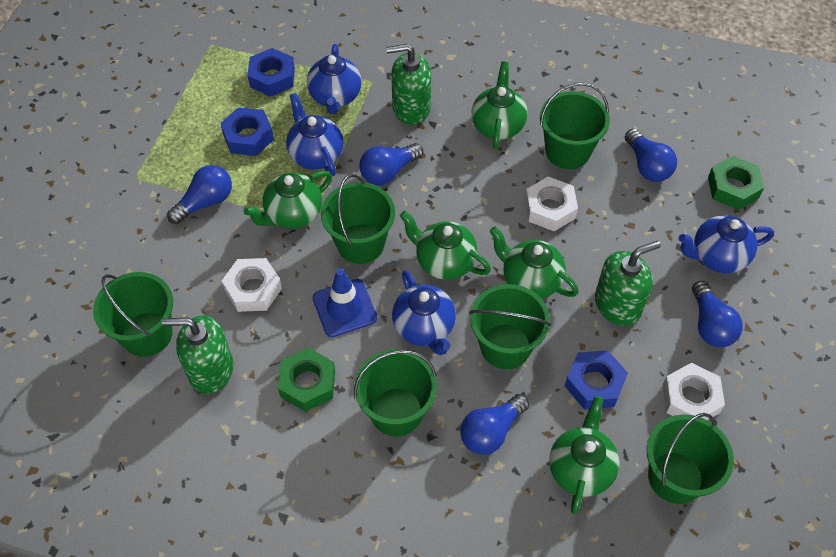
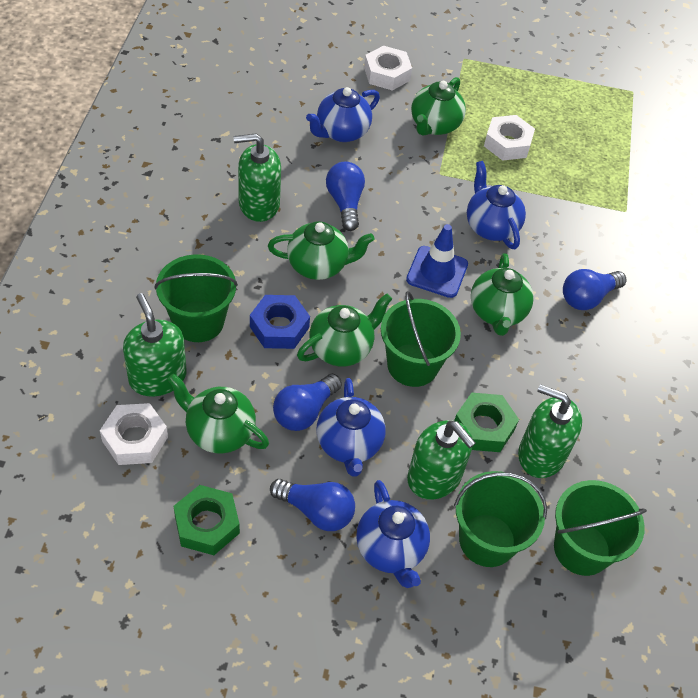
blue light bulb: 5 -> 4
blue nut: 3 -> 1
green bucket: 6 -> 4
green soap dispenser: 3 -> 4

